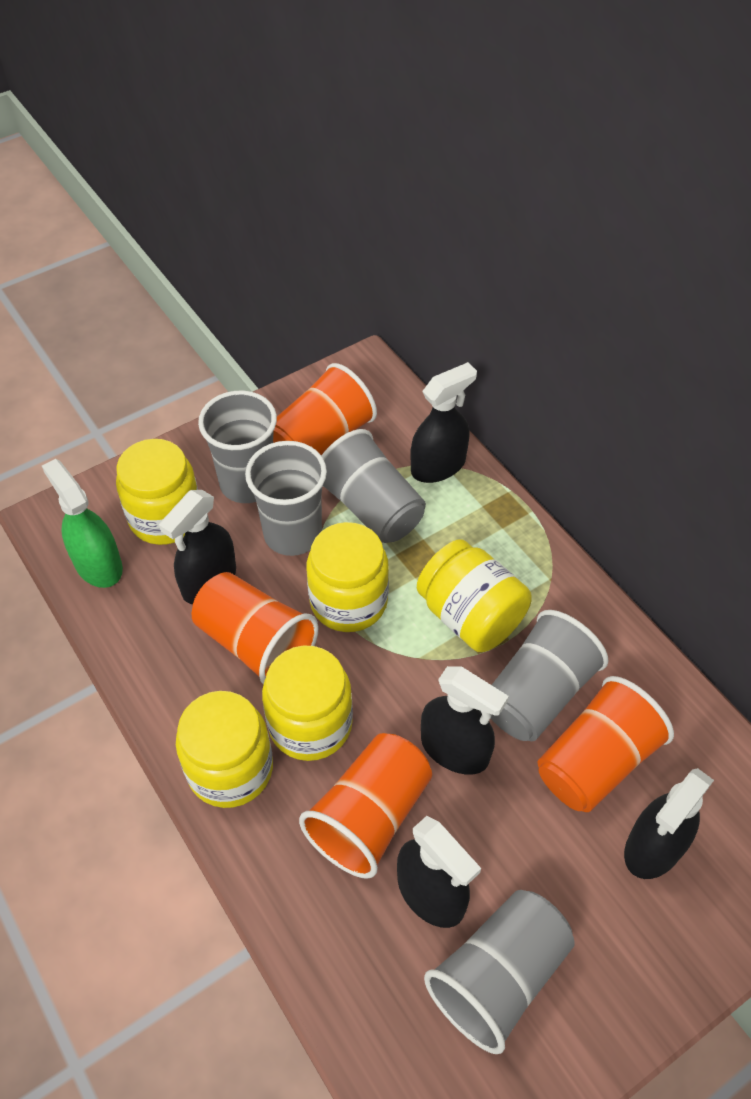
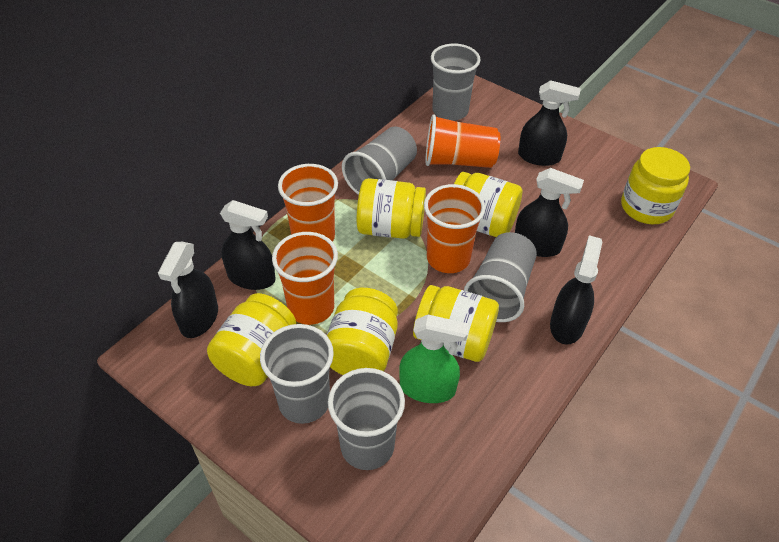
yellow jar: 5 -> 6

